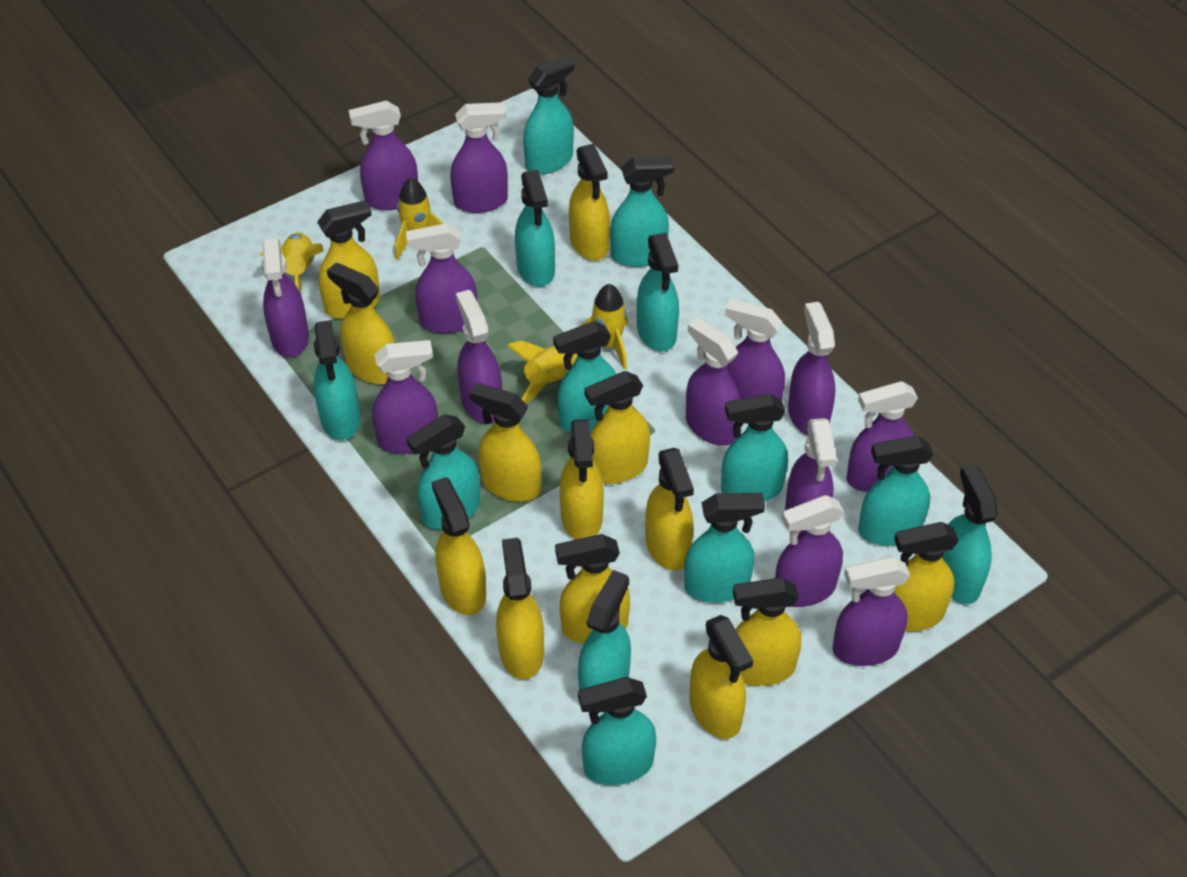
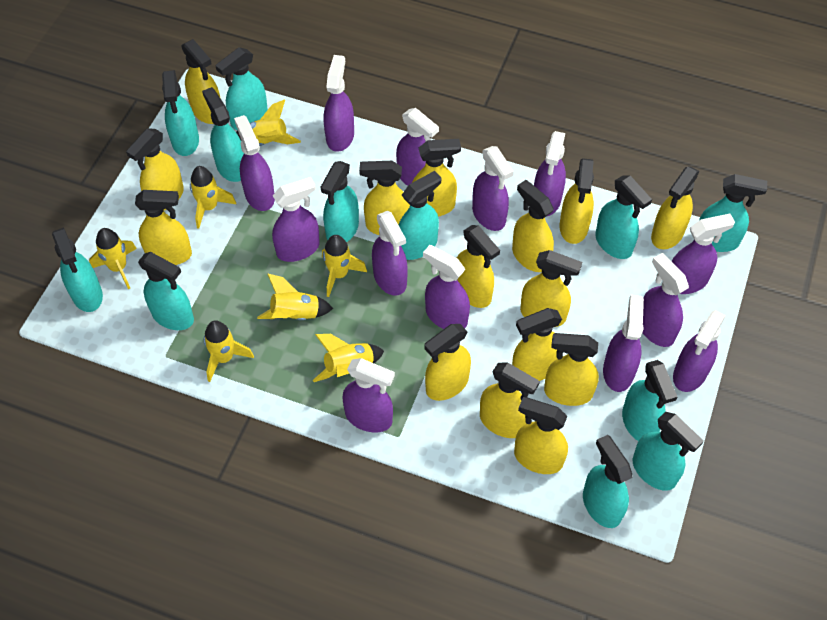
turquoise spray bottle: 13 -> 12
yellow rocket: 4 -> 7
yellow spray bottle: 13 -> 15

